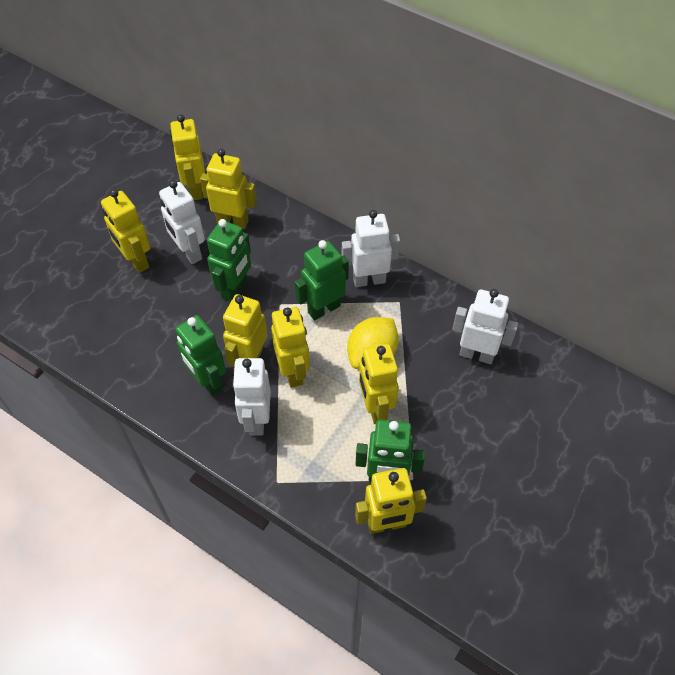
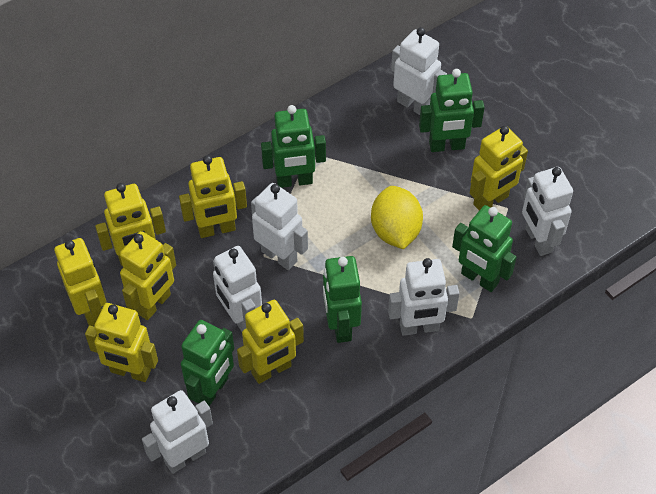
green robot: 4 -> 5
white robot: 4 -> 6

